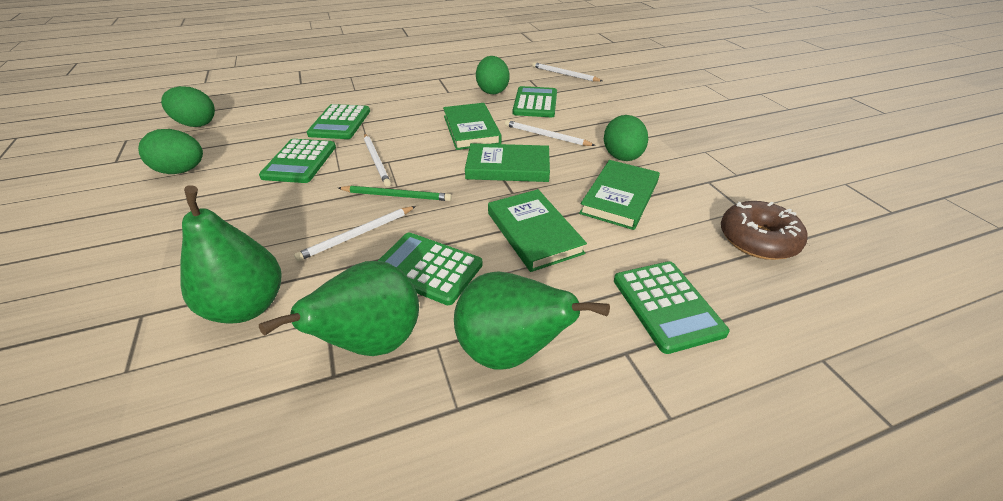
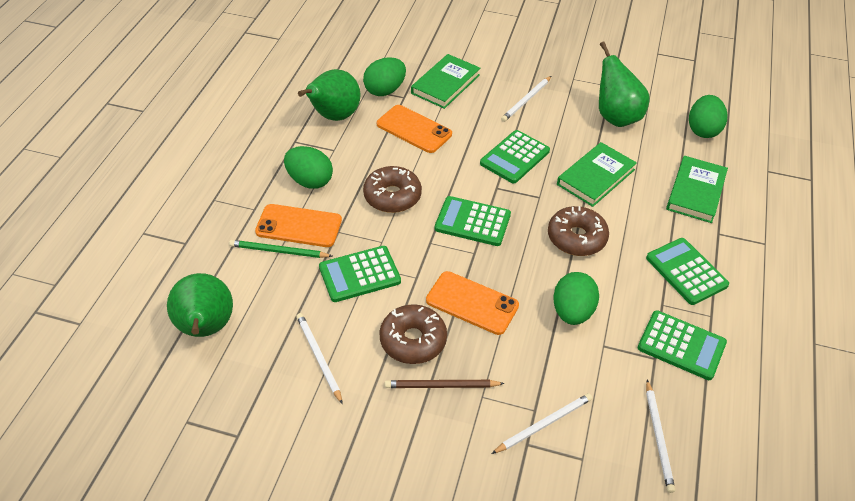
brown donut: 1 -> 3
brown pencil: 0 -> 1
green book: 4 -> 3
orange phone: 0 -> 3

